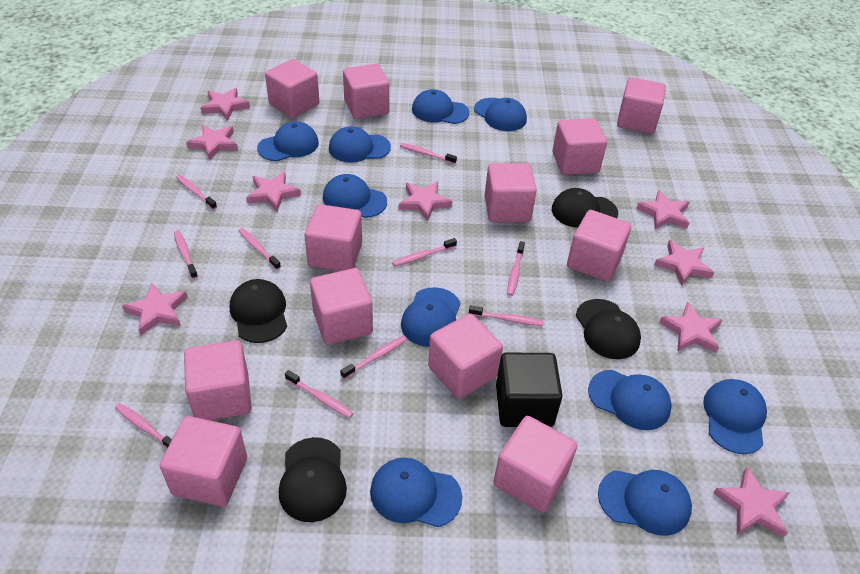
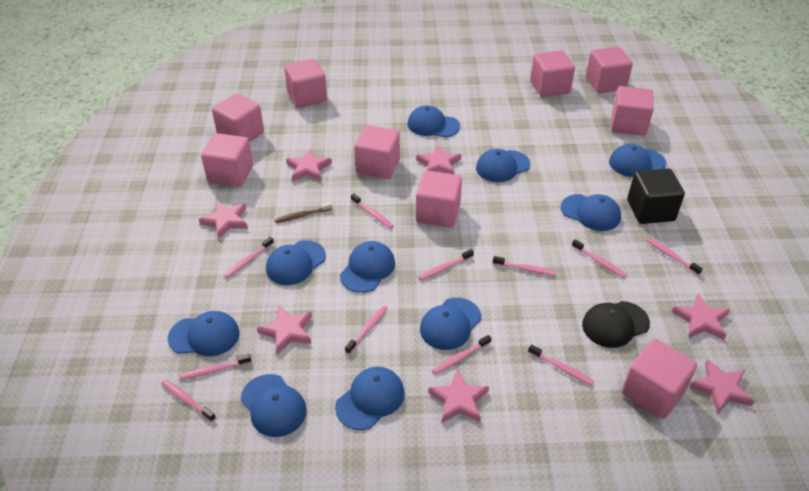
black cap: 4 -> 1
brown toothbrush: 0 -> 1
pink cube: 12 -> 9
pink star: 9 -> 7
pink toothbrush: 10 -> 11

